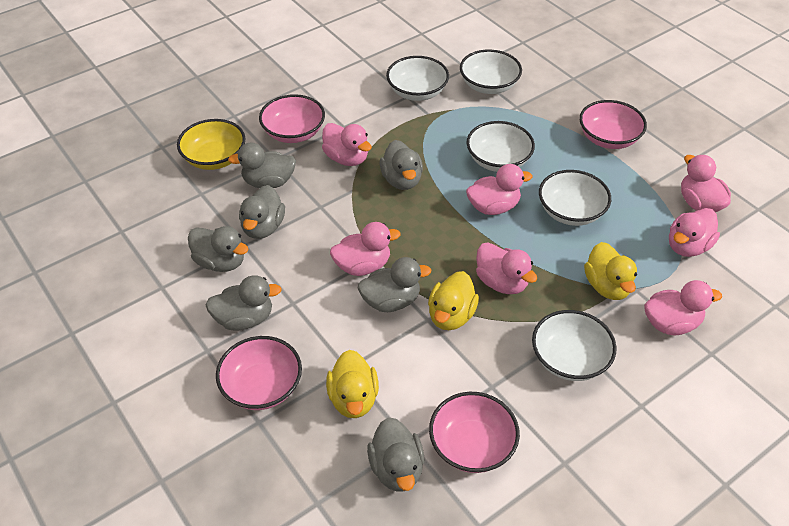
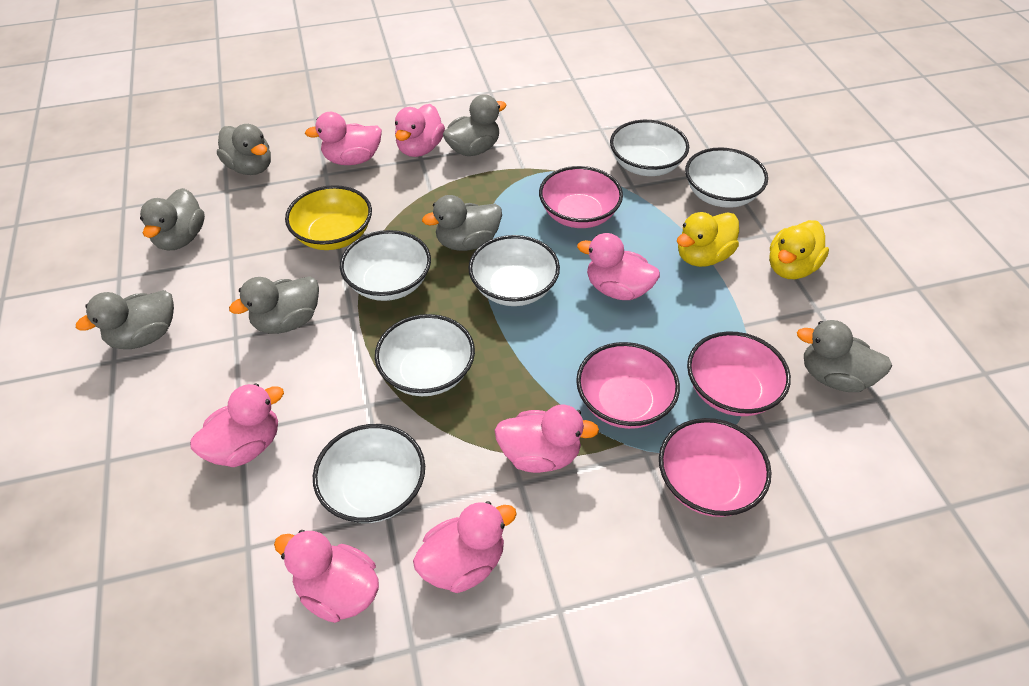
white bowl: 5 -> 6
yellow duck: 3 -> 2

